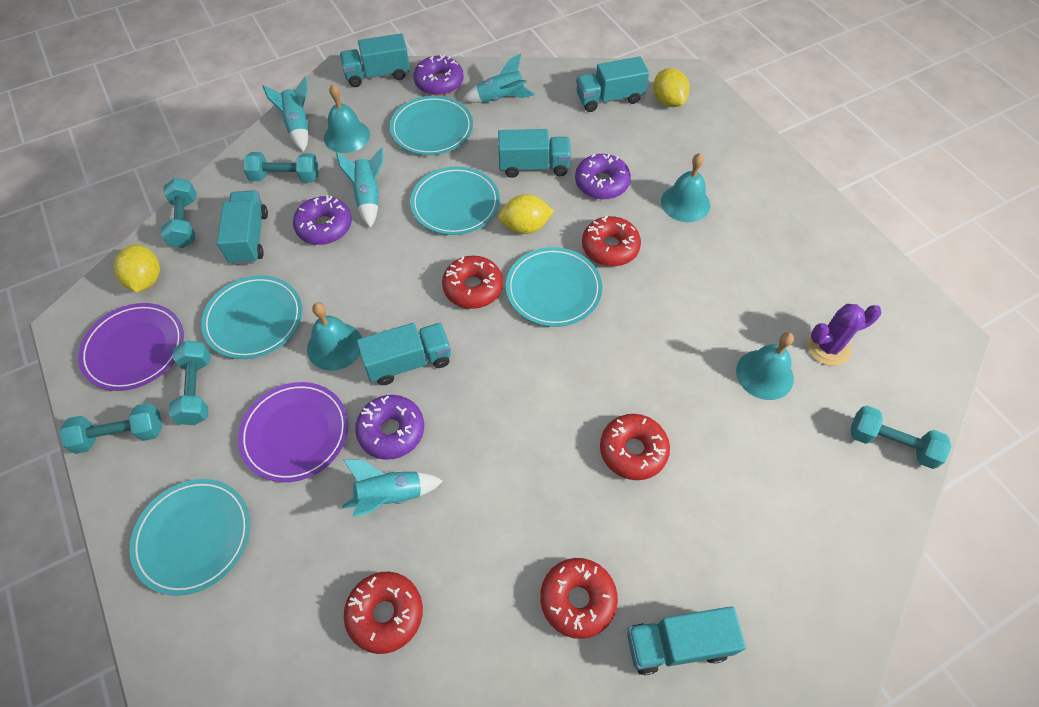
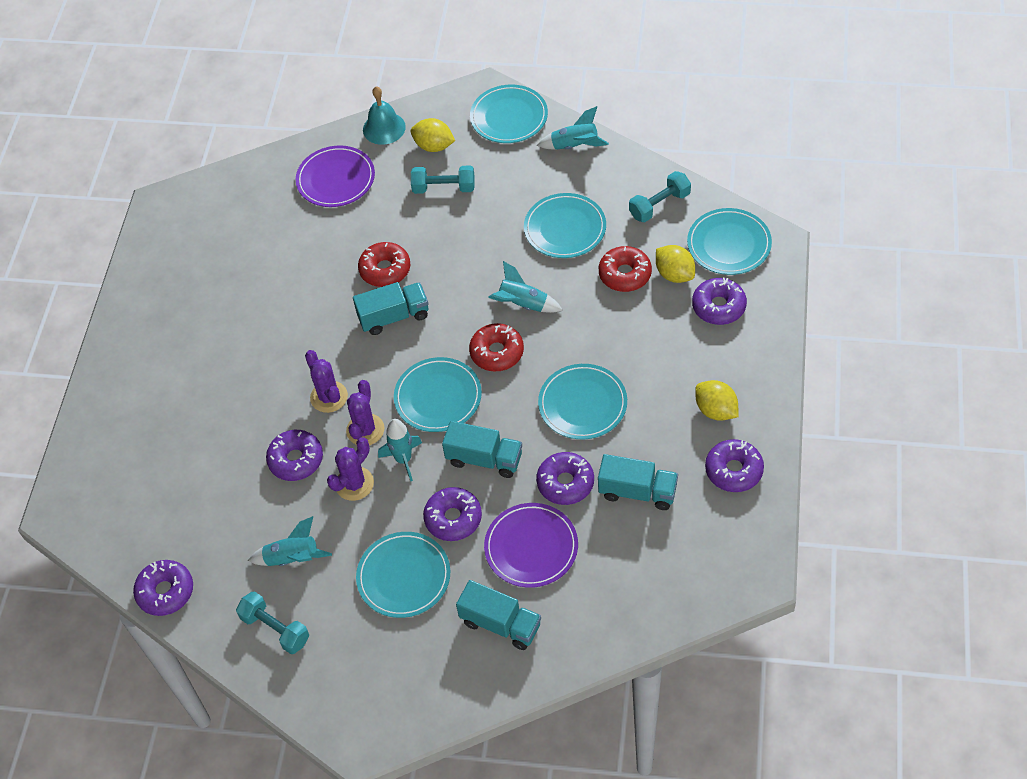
purple cactus: 1 -> 3
purple donut: 4 -> 6
red donut: 5 -> 3
turquoise bell: 4 -> 1
turquoise dumbbell: 5 -> 3
turquoise plate: 5 -> 6
turquoise truck: 6 -> 4

